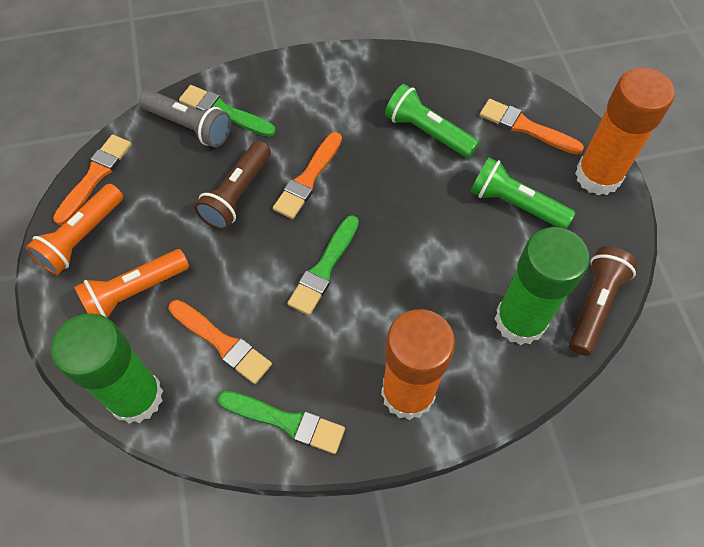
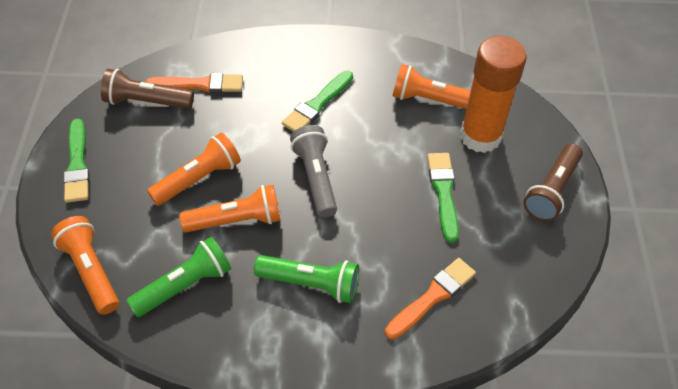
green glue stick: 2 -> 0
orange brush: 4 -> 2
orange flashlight: 2 -> 4
orange glue stick: 2 -> 1

